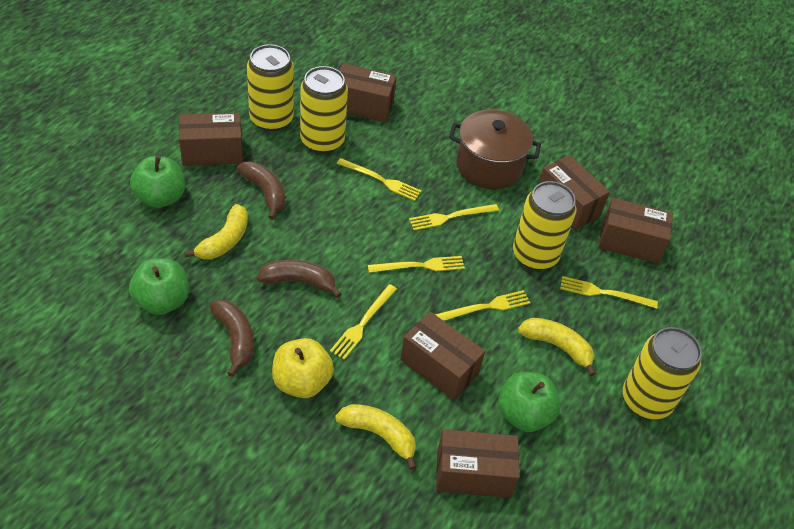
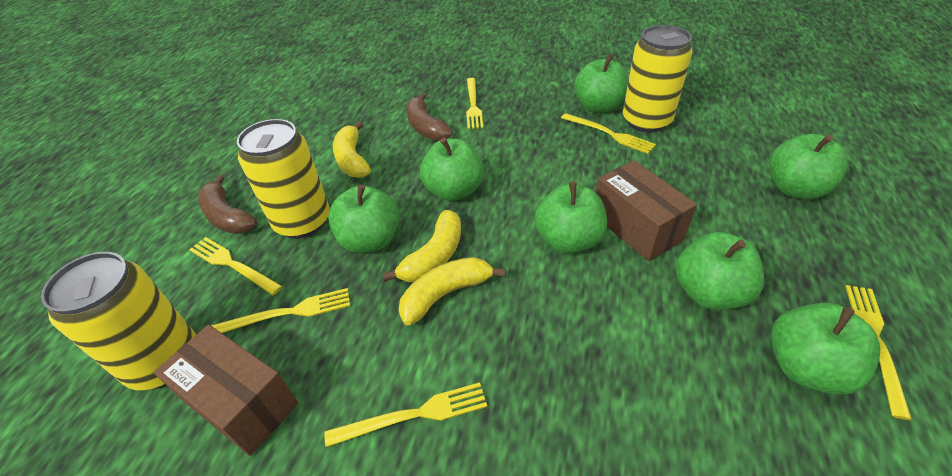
brown banana: 3 -> 2
brown box: 6 -> 2
brown pot: 1 -> 0
green apple: 3 -> 7
yellow apple: 1 -> 0
yellow can: 4 -> 3

